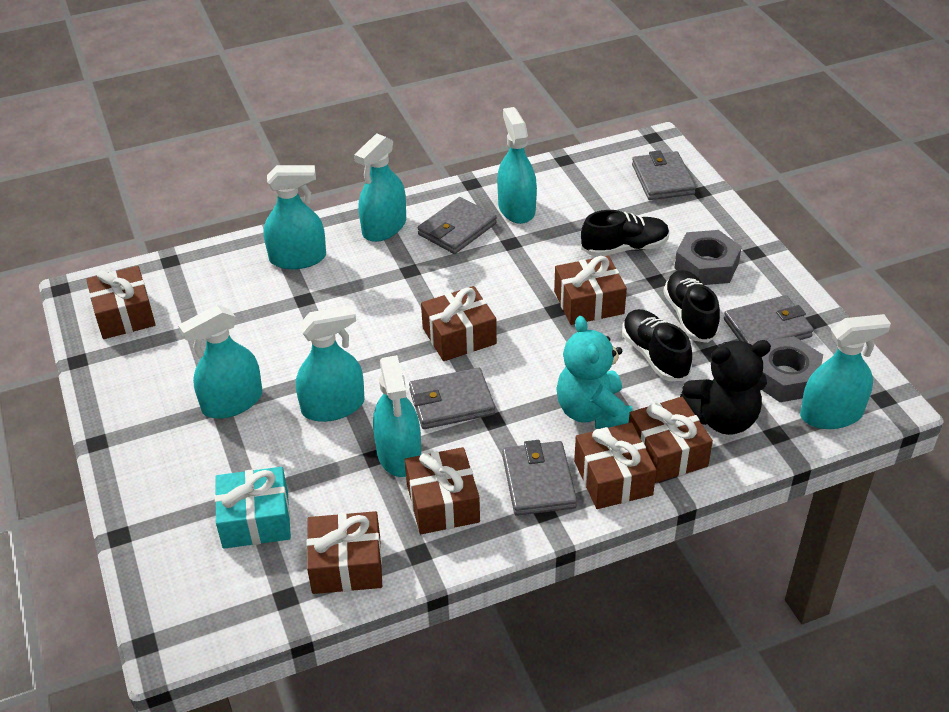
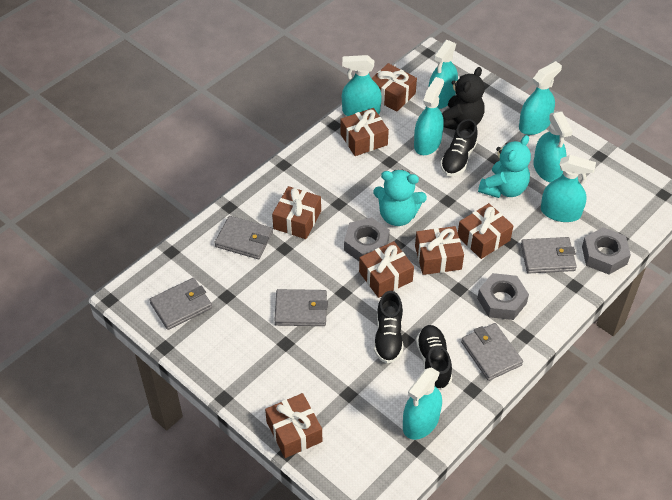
grey nut: 2 -> 3
turquoise gift: 1 -> 0
turquoise teddy bear: 1 -> 2

